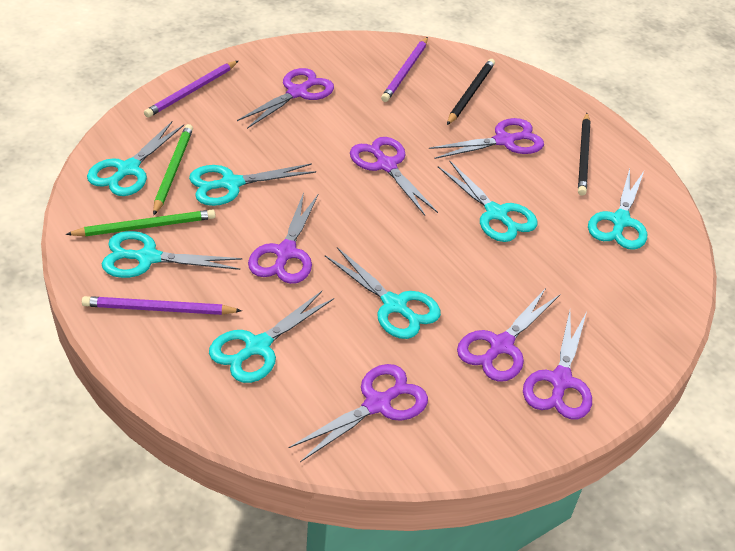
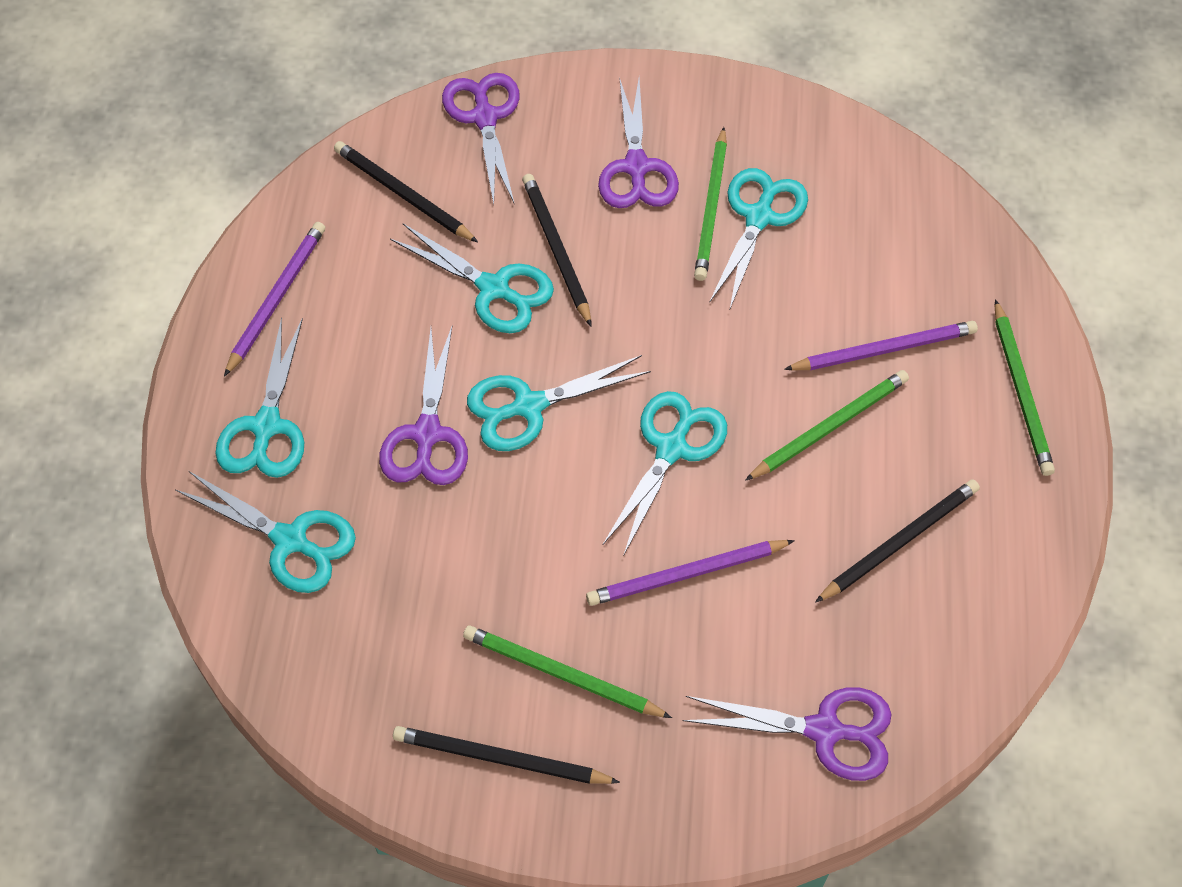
black pencil: 2 -> 4
green pencil: 2 -> 4
purple scissors: 7 -> 4
turquoise scissors: 7 -> 6

